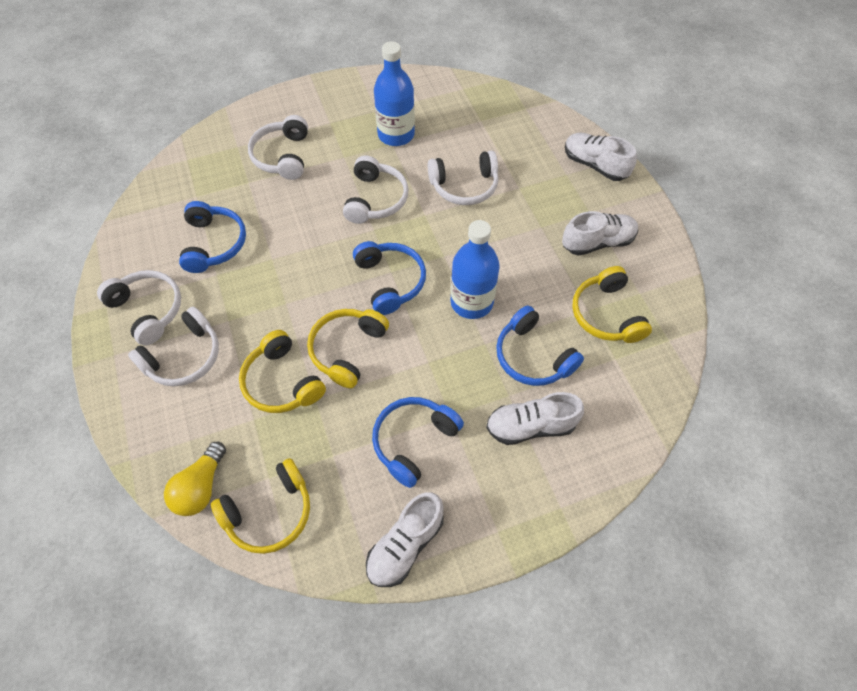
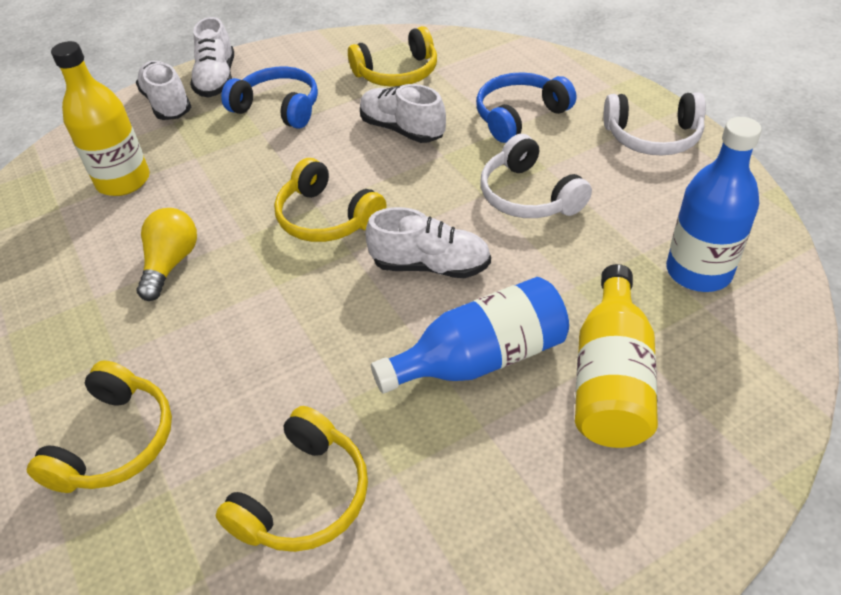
blue headphones: 4 -> 2
white headphones: 5 -> 2
yellow bottle: 0 -> 2

